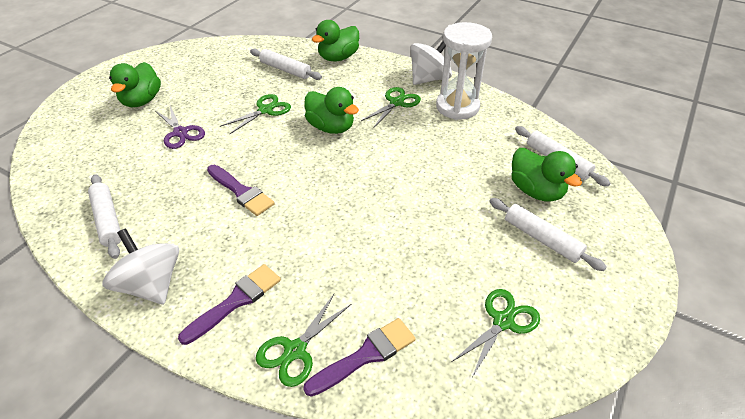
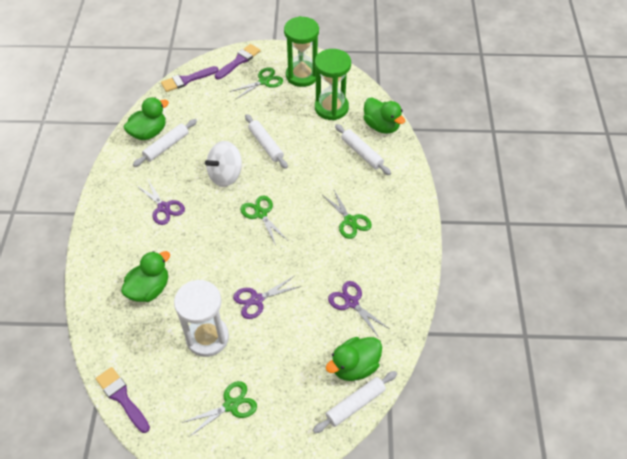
green hourglass: 0 -> 2
purple scissors: 1 -> 3
white spinning top: 2 -> 1

